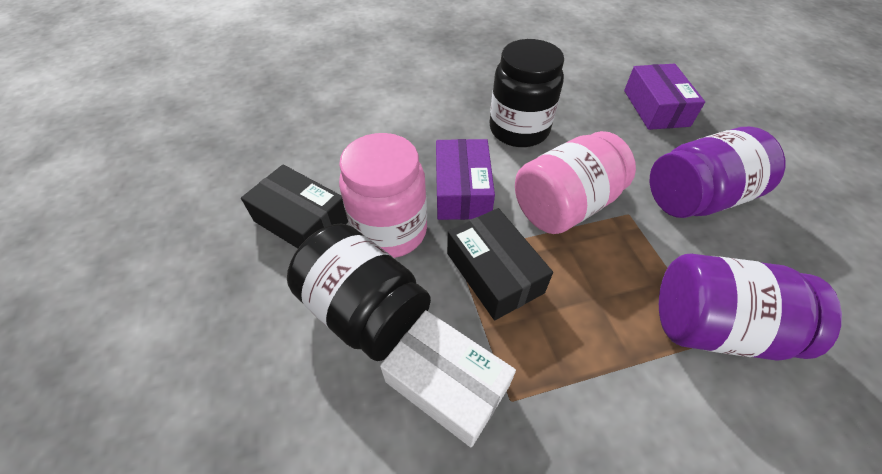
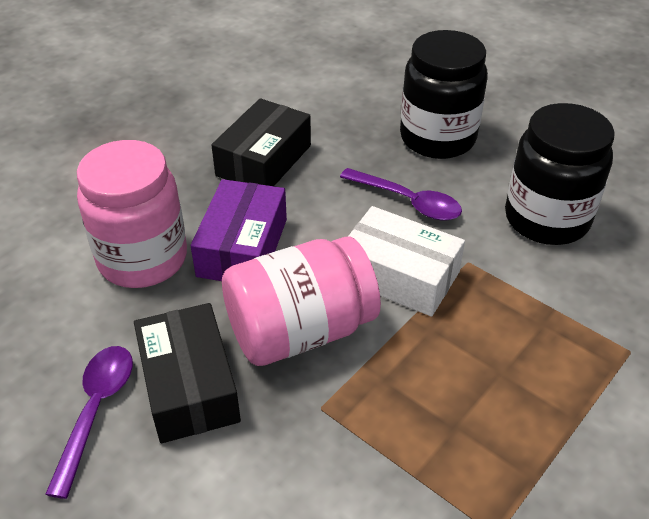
purple box: 2 -> 1
purple jar: 2 -> 0
purple spoon: 0 -> 2

